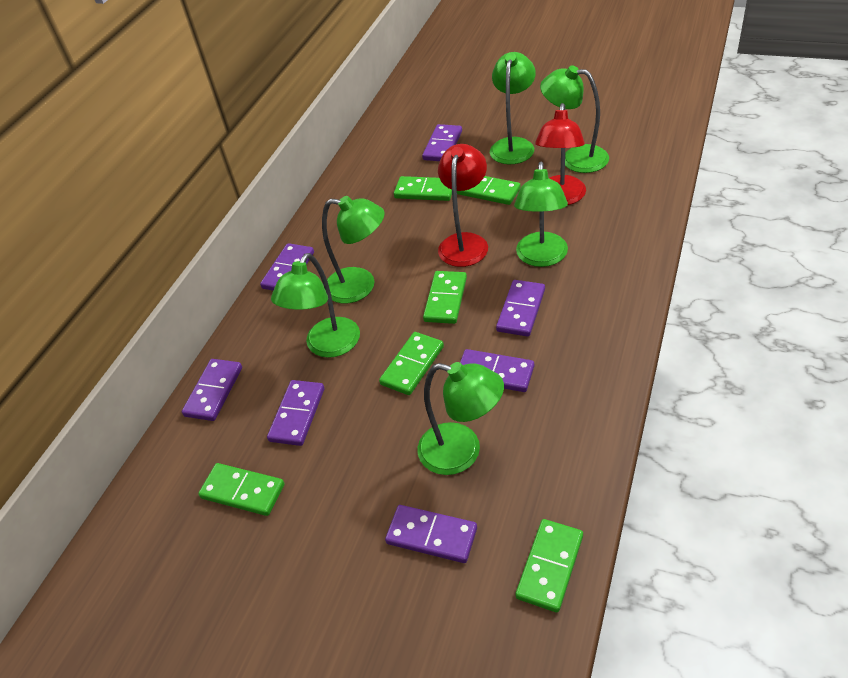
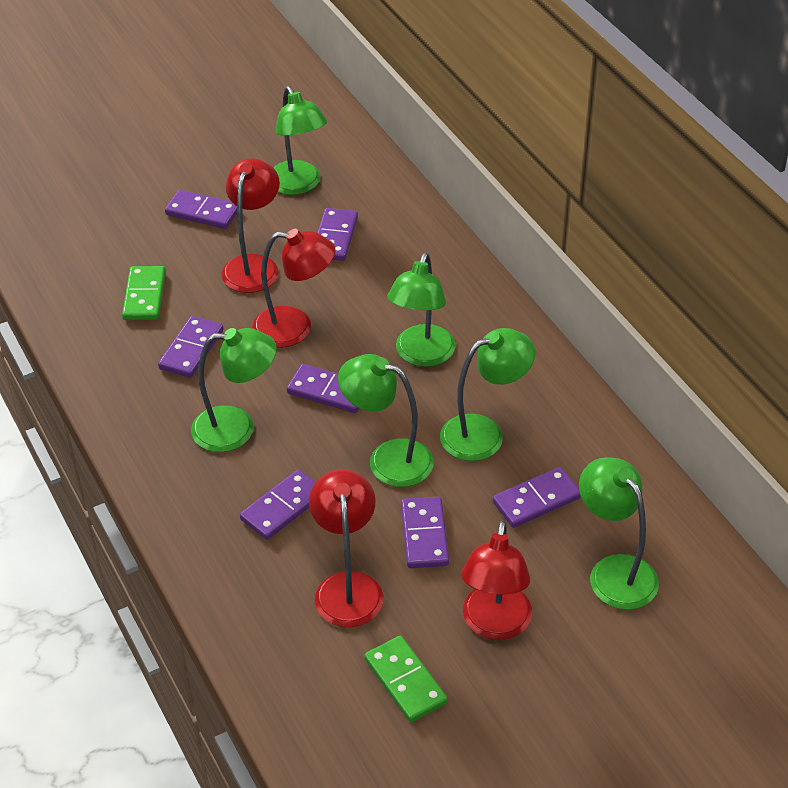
green domino: 6 -> 2
red lamp: 2 -> 4

